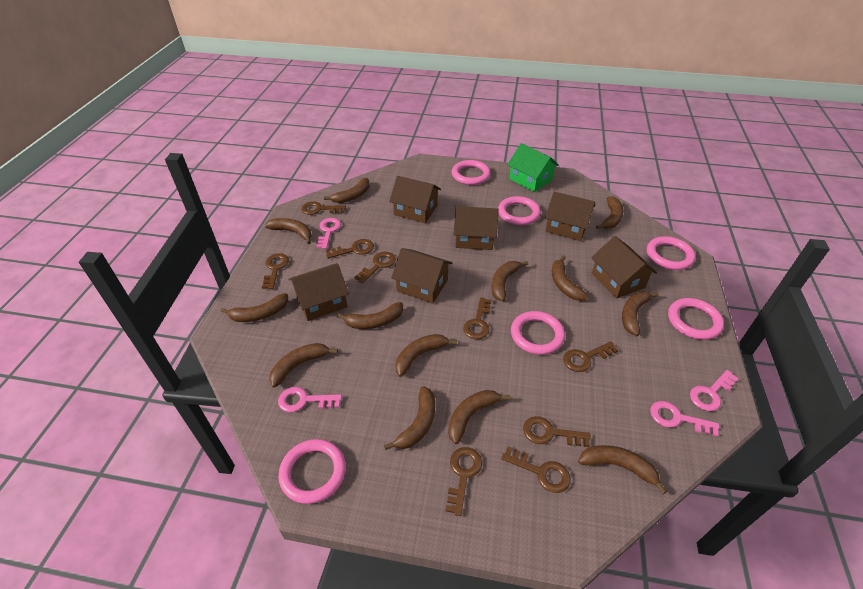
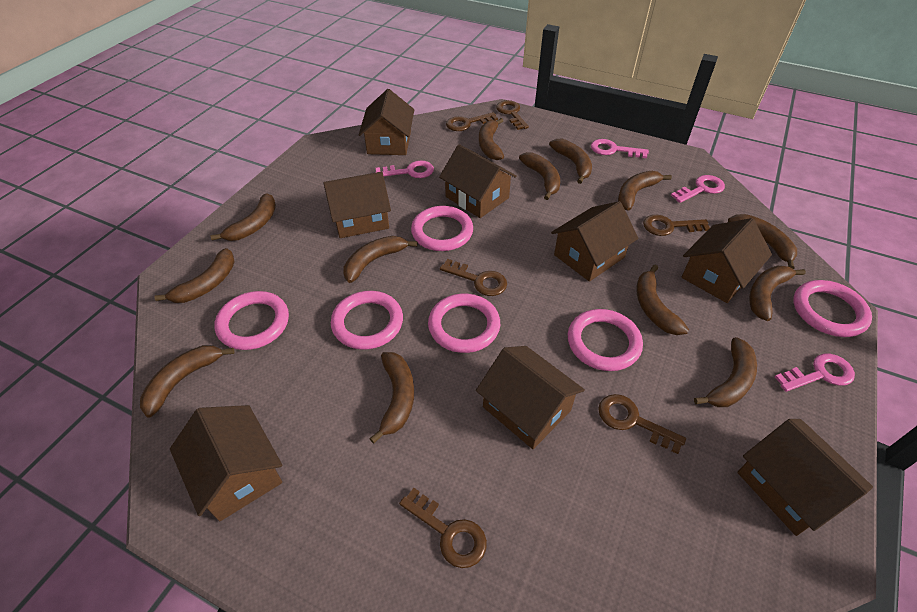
brown house: 6 -> 8
brown key: 9 -> 6
green house: 1 -> 0

